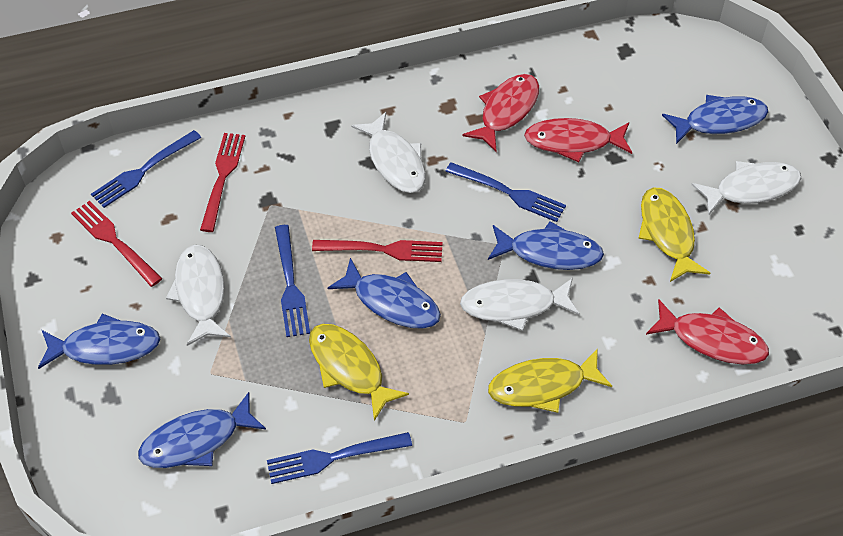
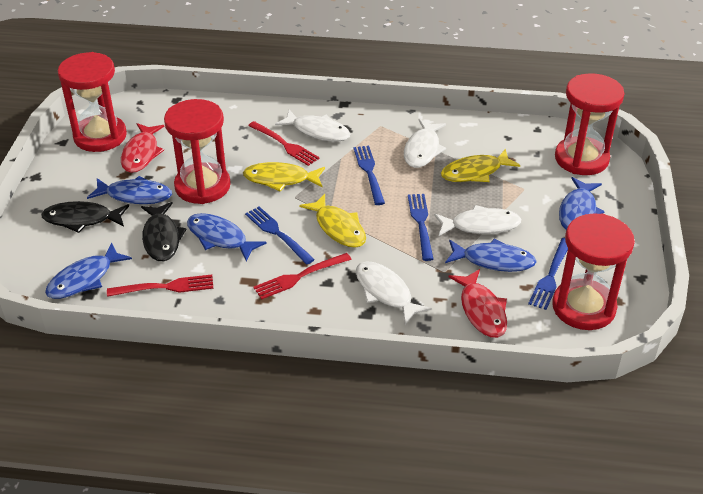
black fish: 0 -> 2
red fish: 3 -> 2
red hourglass: 0 -> 4

